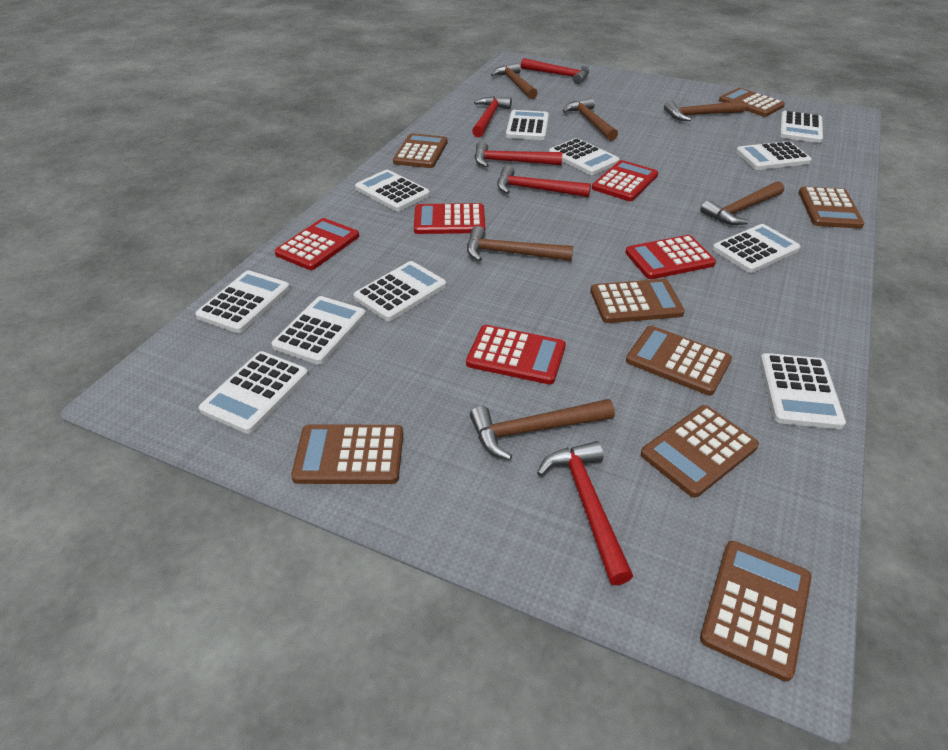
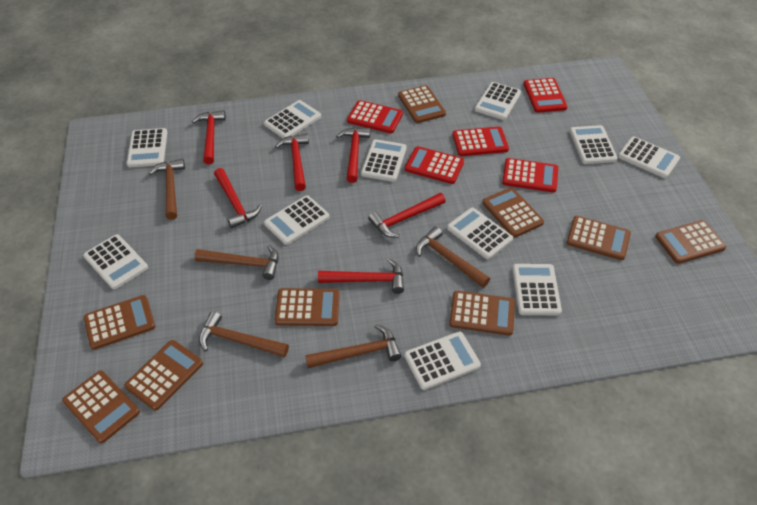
brown calculator: 8 -> 9
brown hammer: 6 -> 5
red hammer: 5 -> 6

